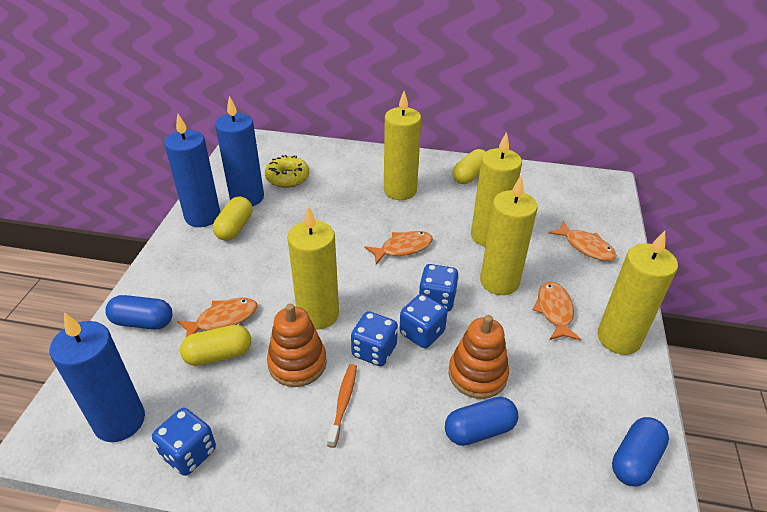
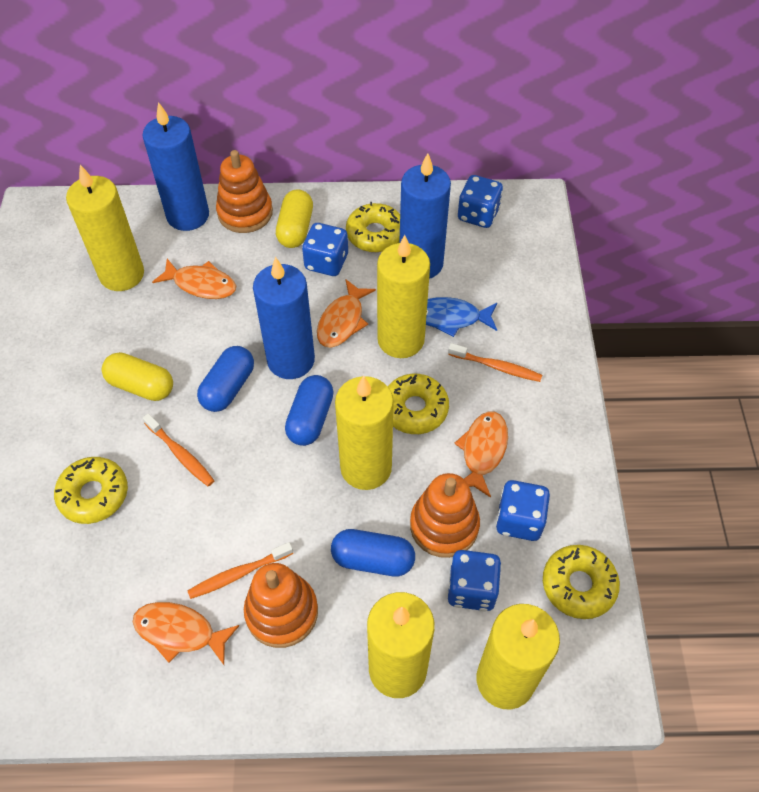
blue fish: 0 -> 1
orange stacking toy: 2 -> 3
orange toothbrush: 1 -> 3
yellow capsule: 3 -> 2
yellow donut: 1 -> 4

